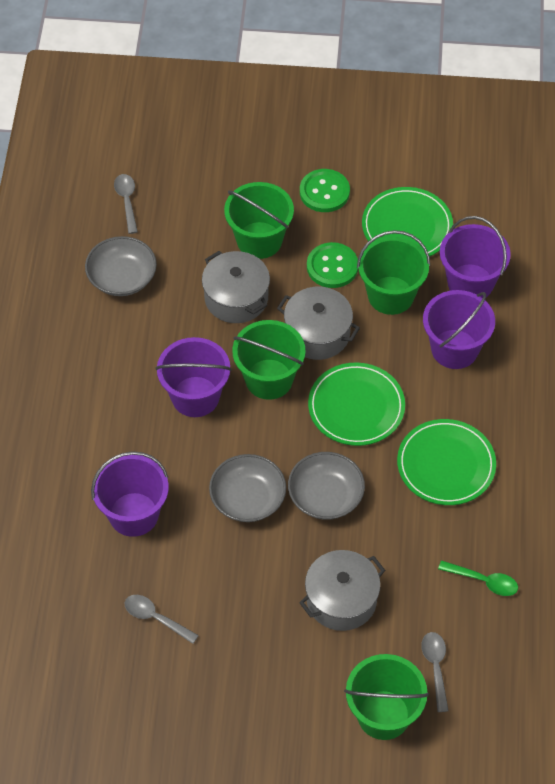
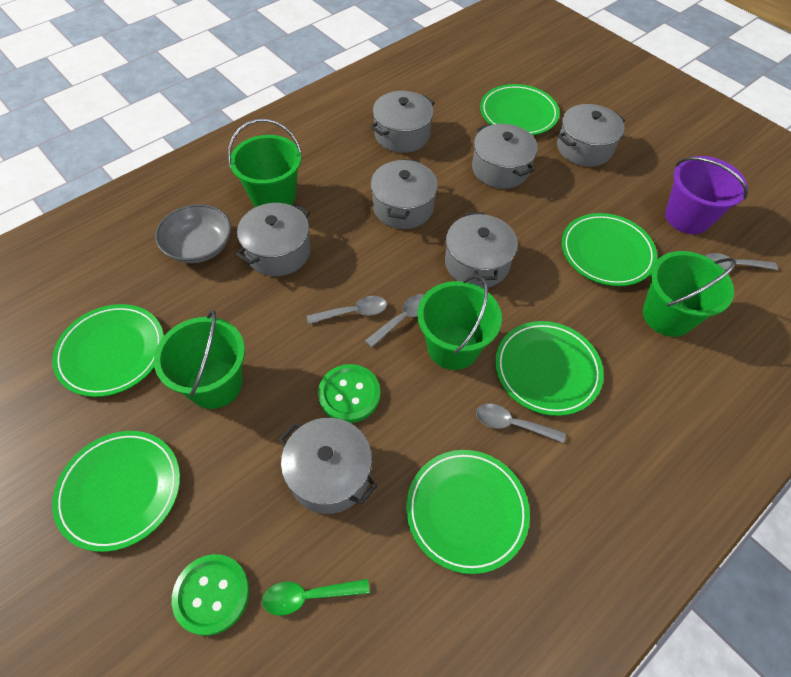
green plate: 3 -> 6
grey bowl: 3 -> 1
grey pot: 3 -> 7
grey spoon: 3 -> 4
purple bucket: 4 -> 1

